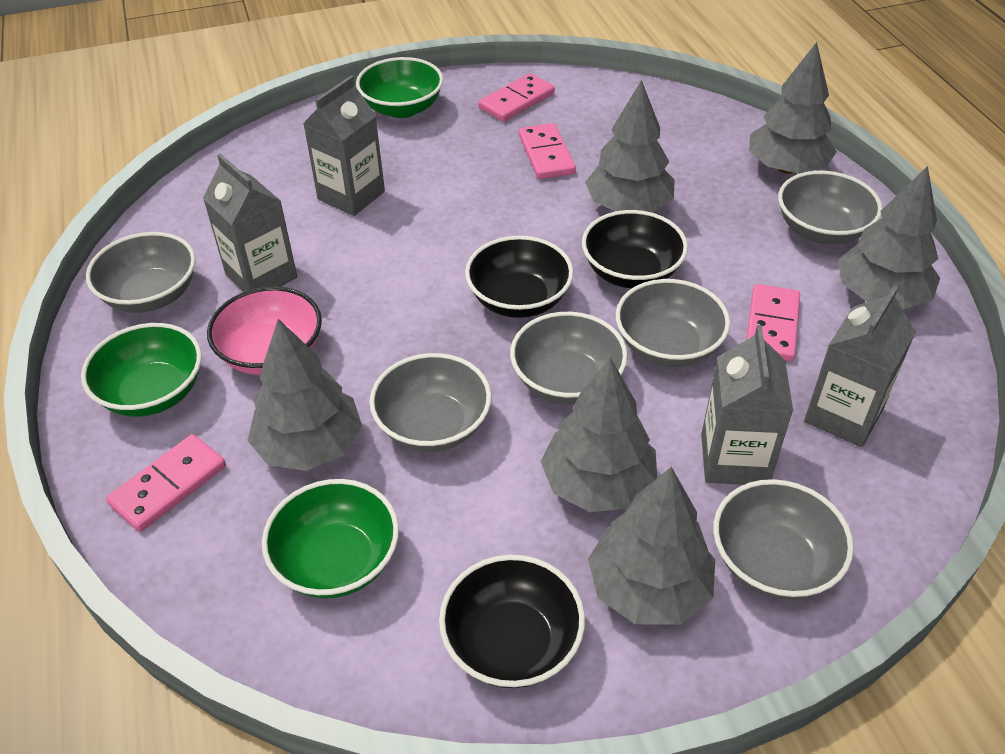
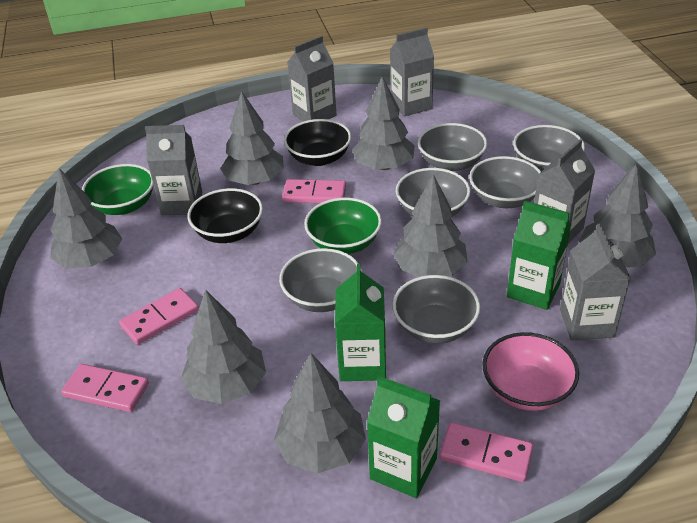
black bowl: 3 -> 2
green bowl: 3 -> 2
green carton: 0 -> 3
grey carton: 4 -> 5
grey tree: 6 -> 7

